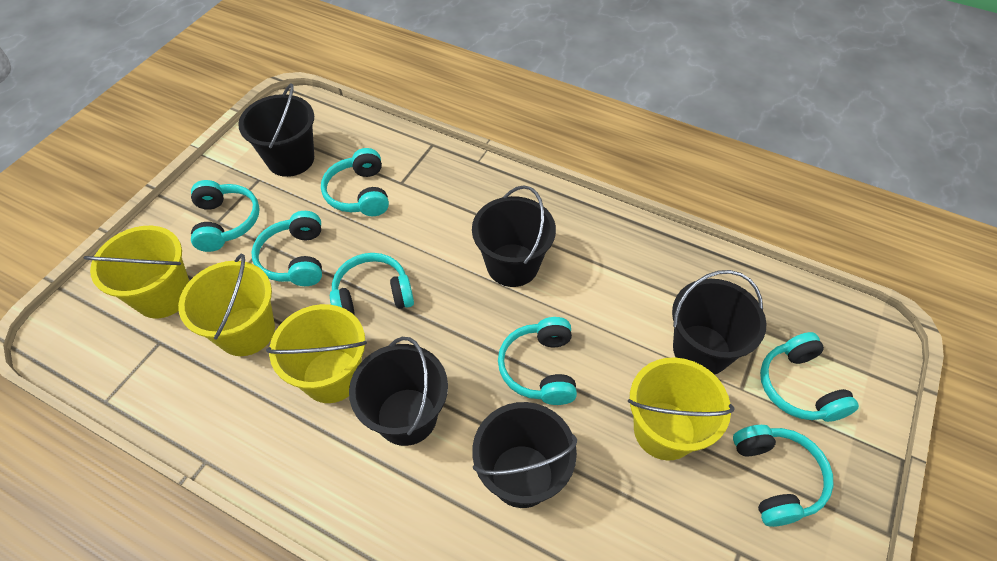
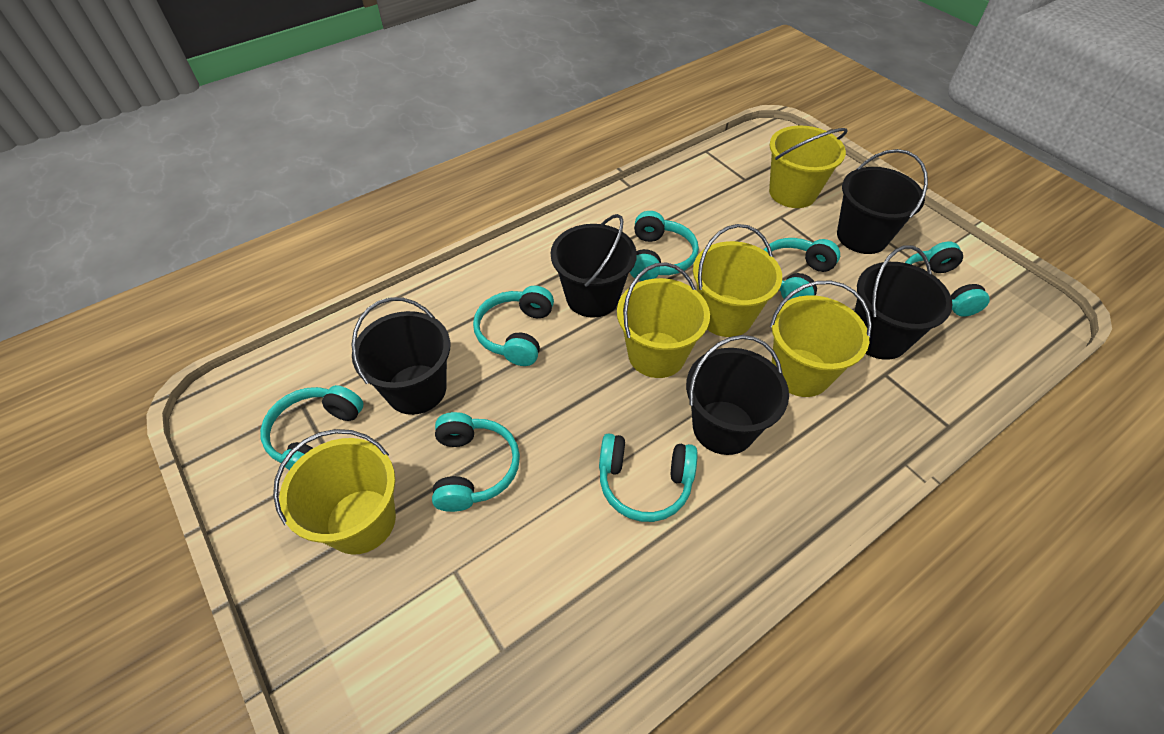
yellow bucket: 4 -> 5

